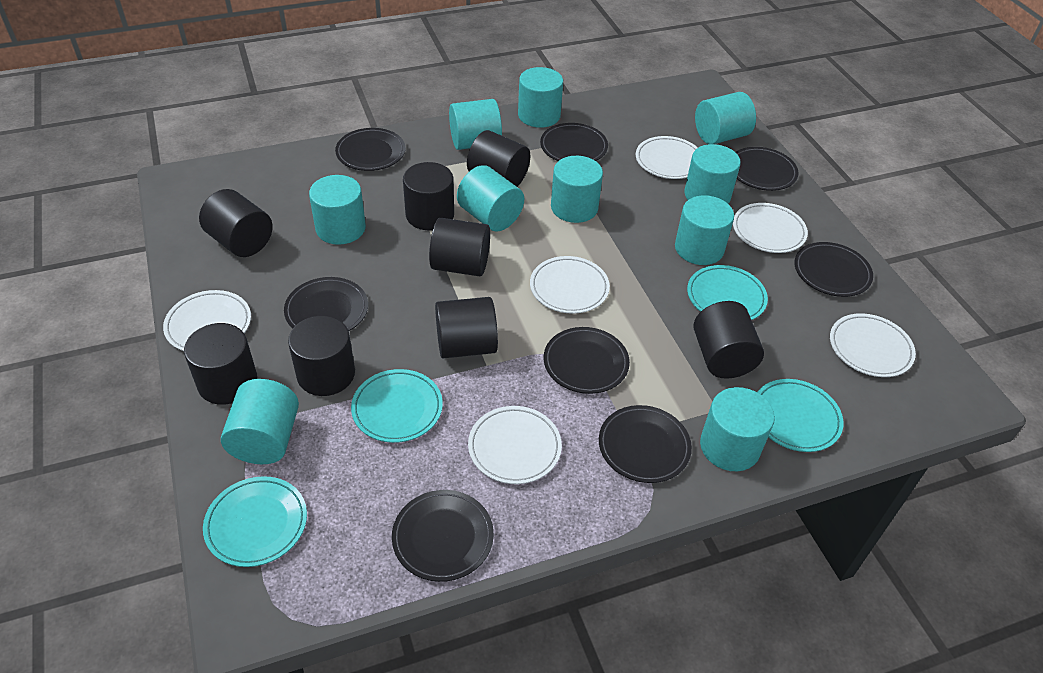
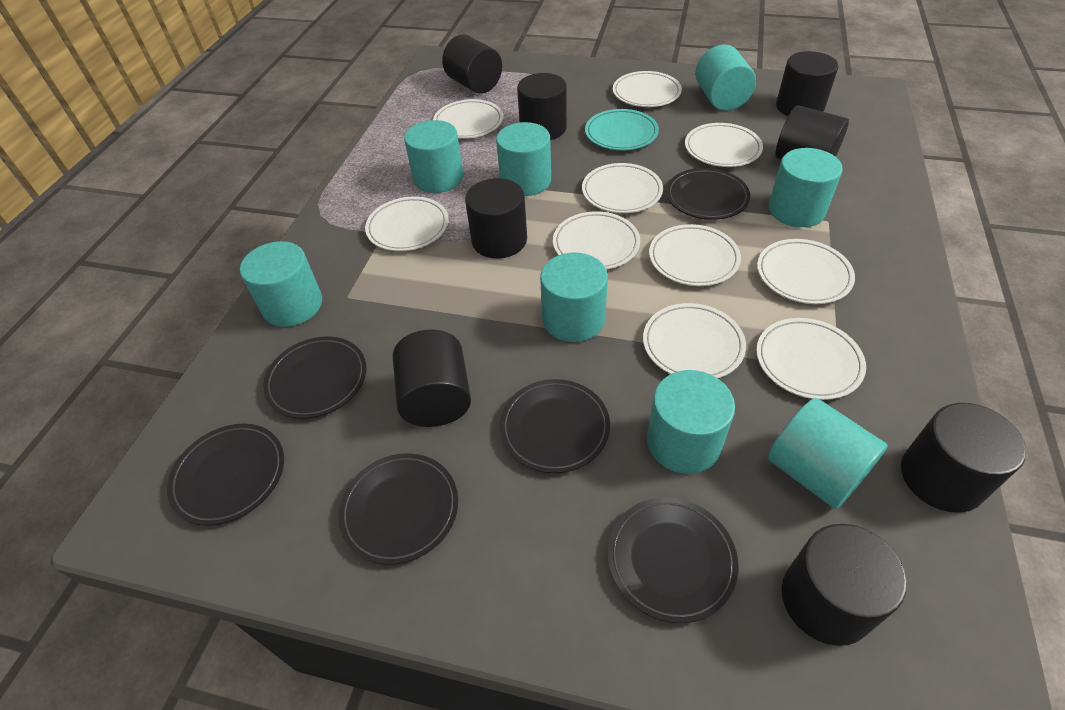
black plate: 8 -> 6
turquoise cylinder: 10 -> 8
turquoise plate: 4 -> 1
white plate: 6 -> 10

